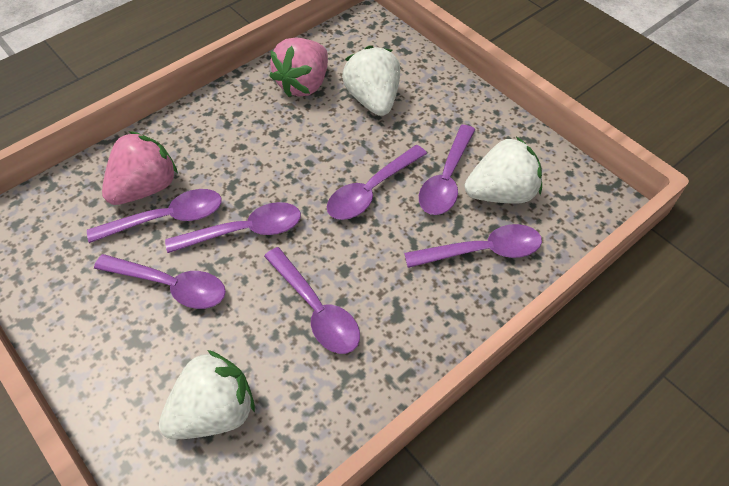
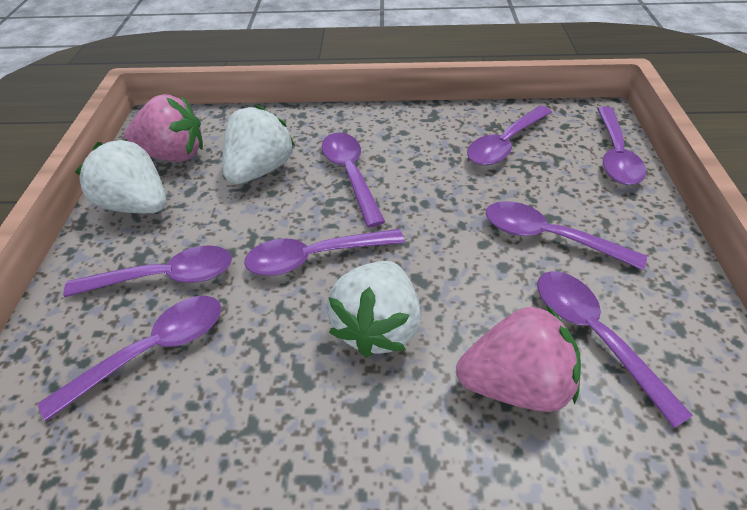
purple spoon: 7 -> 8

